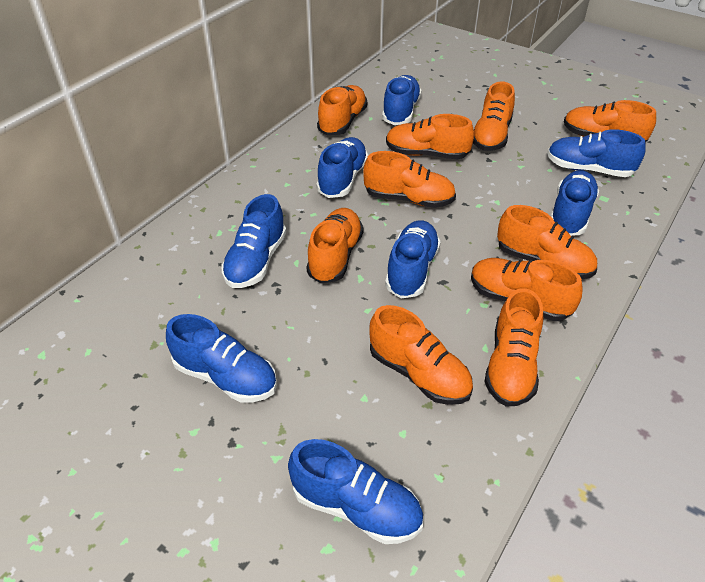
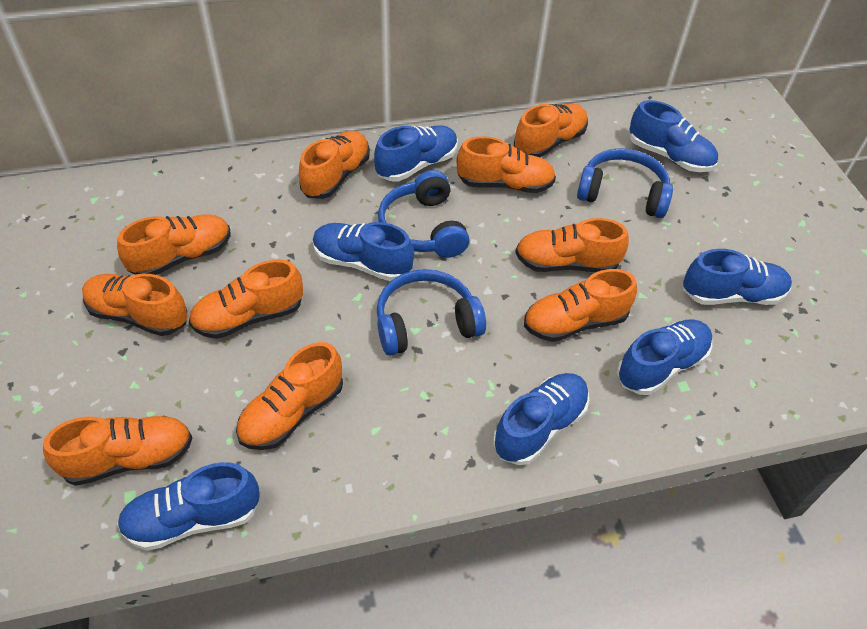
blue headphones: 0 -> 3
blue shoe: 8 -> 7

